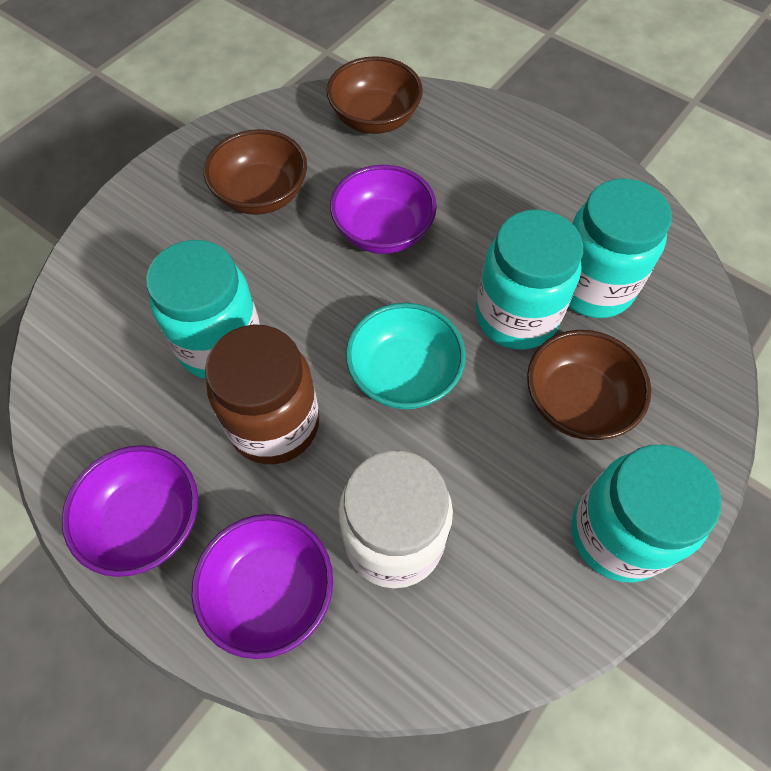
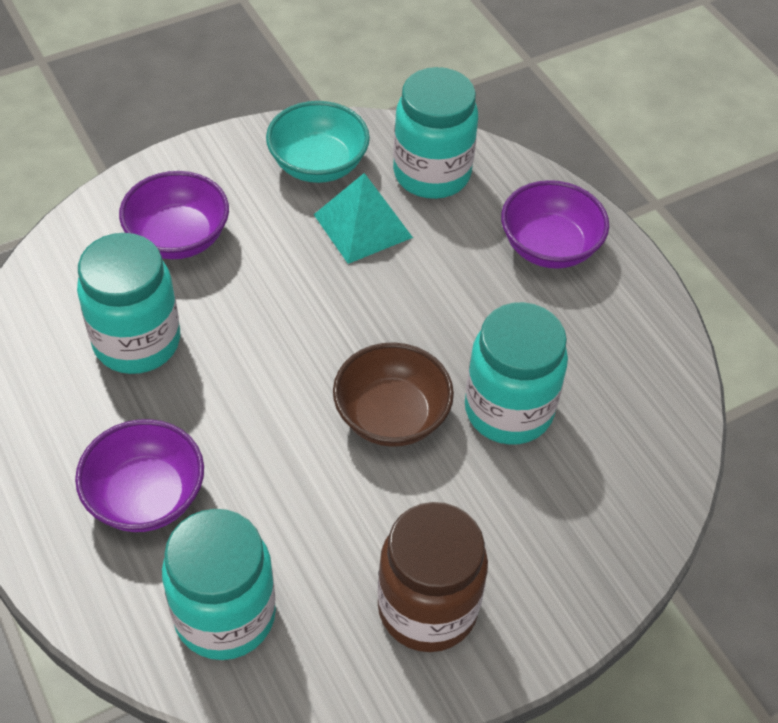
brown bowl: 3 -> 1
turquoise pyramid: 0 -> 1
white jar: 1 -> 0

